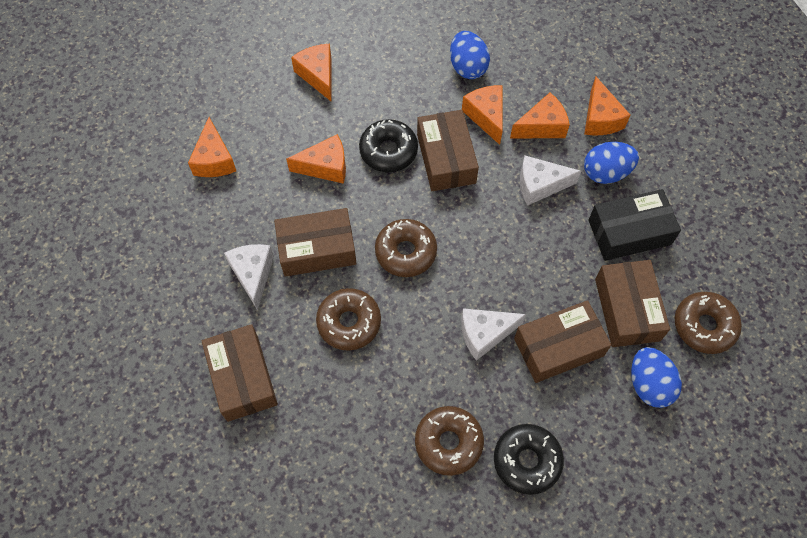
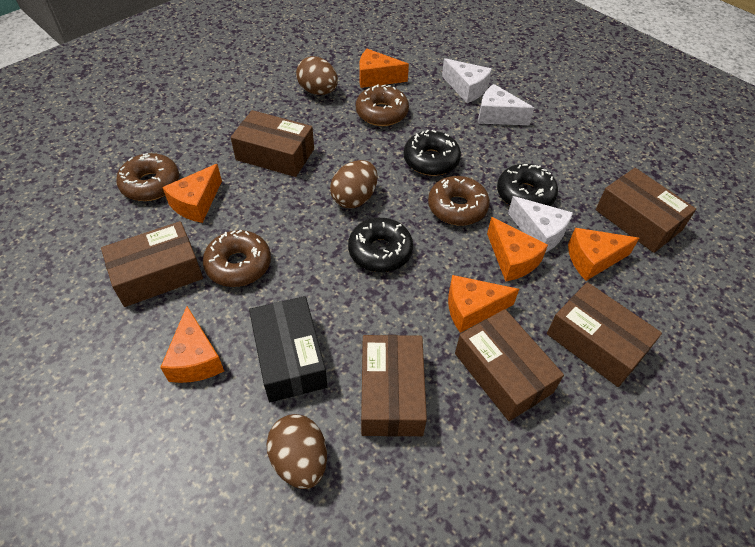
black donut: 2 -> 3
blue egg: 3 -> 0
brown box: 5 -> 6
brown egg: 0 -> 3

